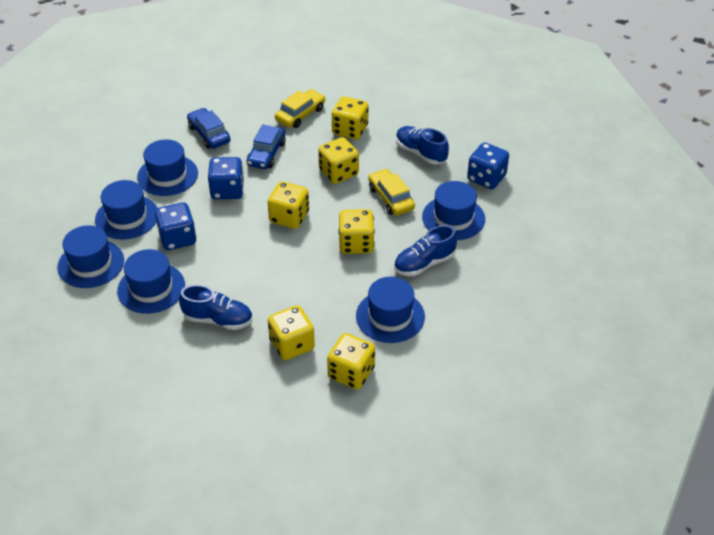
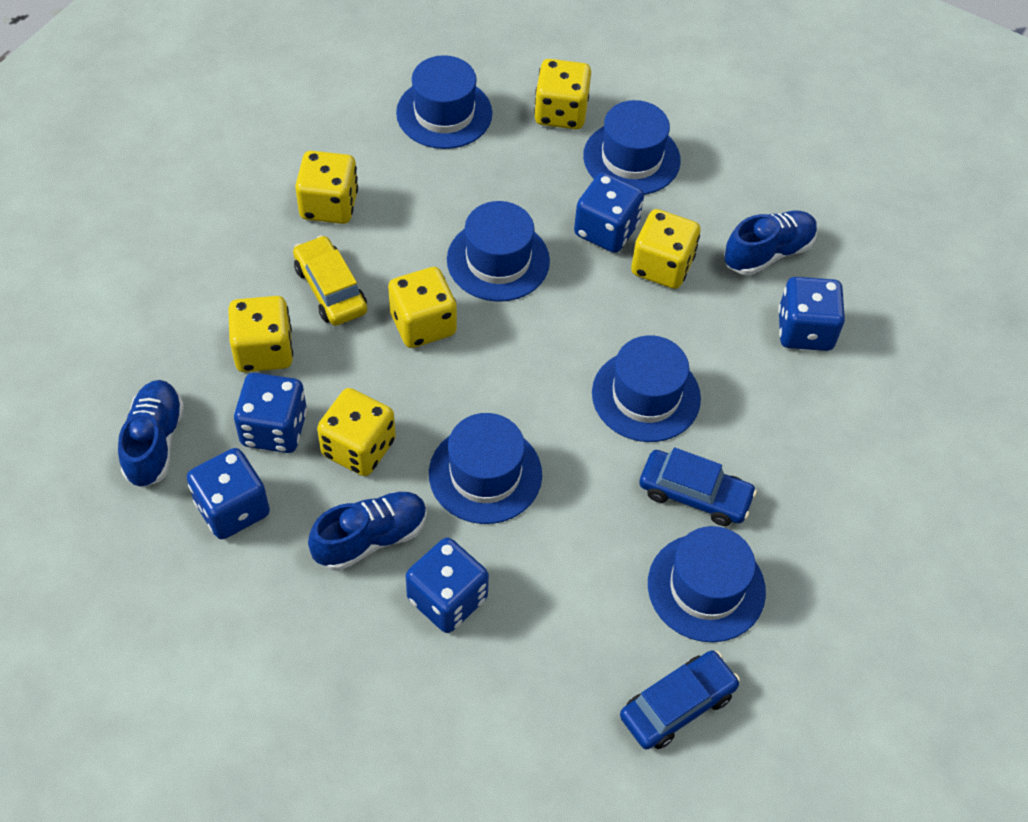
blue dice: 3 -> 5
yellow car: 2 -> 1

